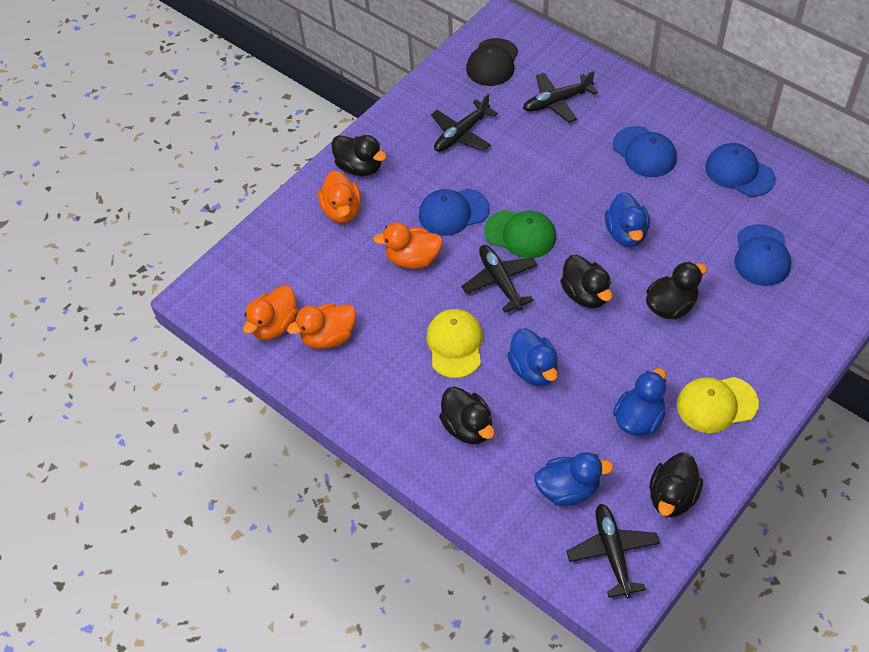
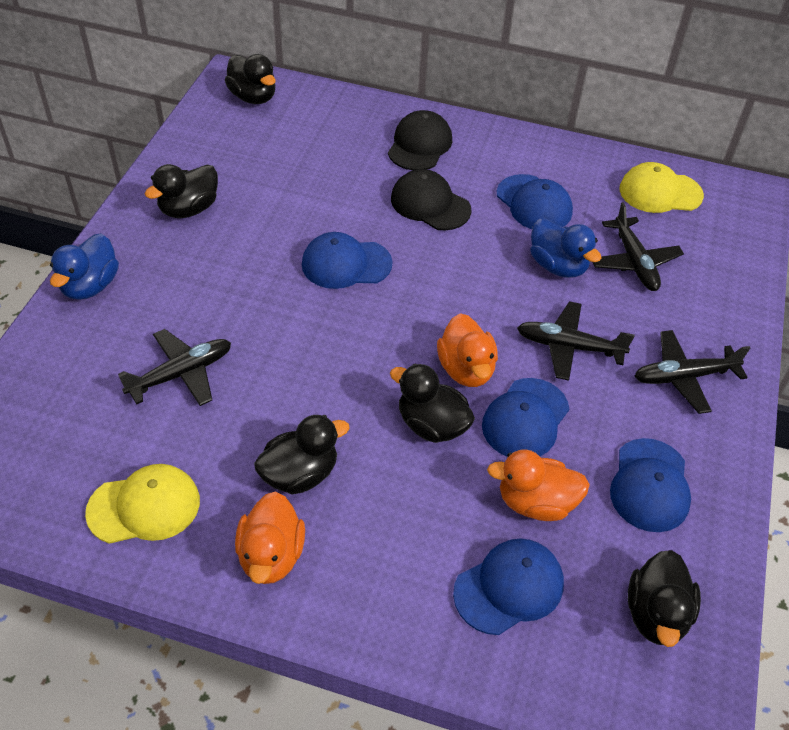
black cap: 1 -> 2
blue cap: 4 -> 5
blue duck: 4 -> 2
green cap: 1 -> 0
orange duck: 4 -> 3

